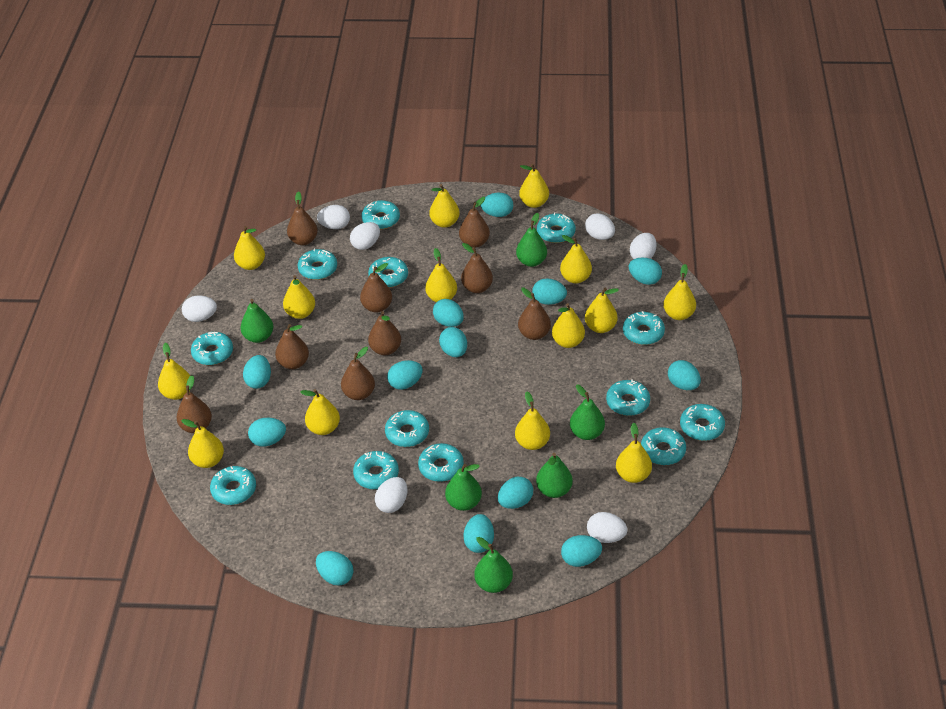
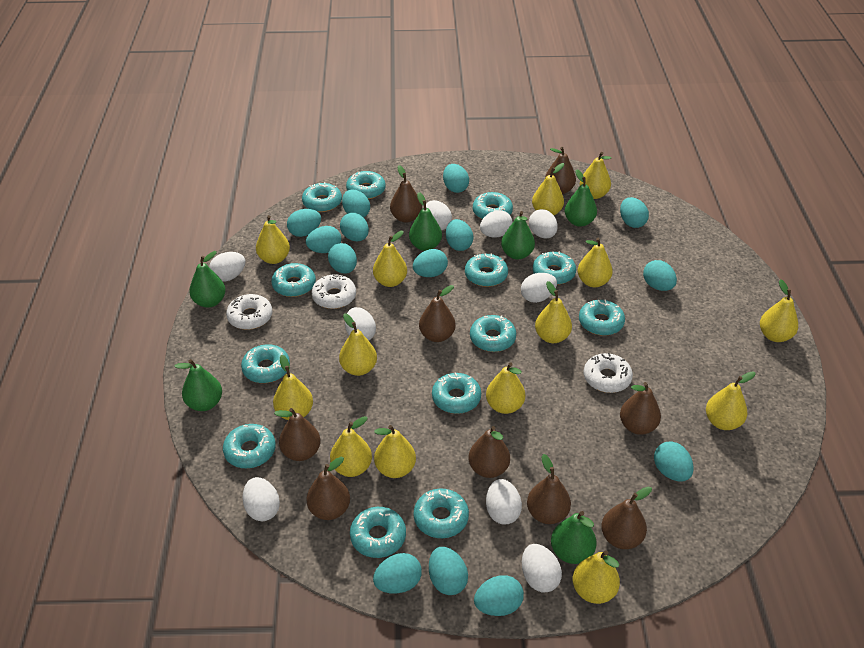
turquoise egg: 13 -> 14
white donut: 0 -> 3
white egg: 7 -> 9

